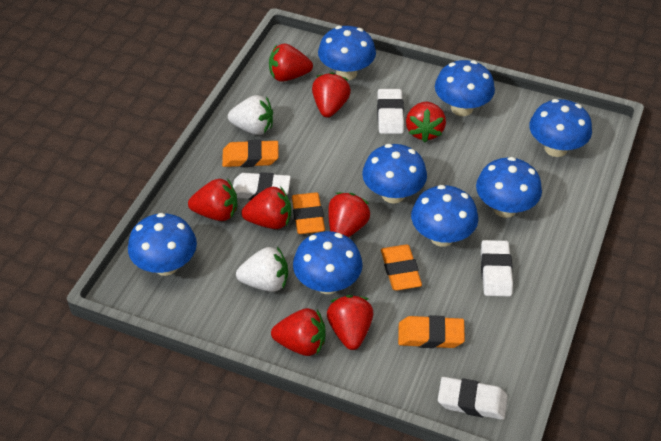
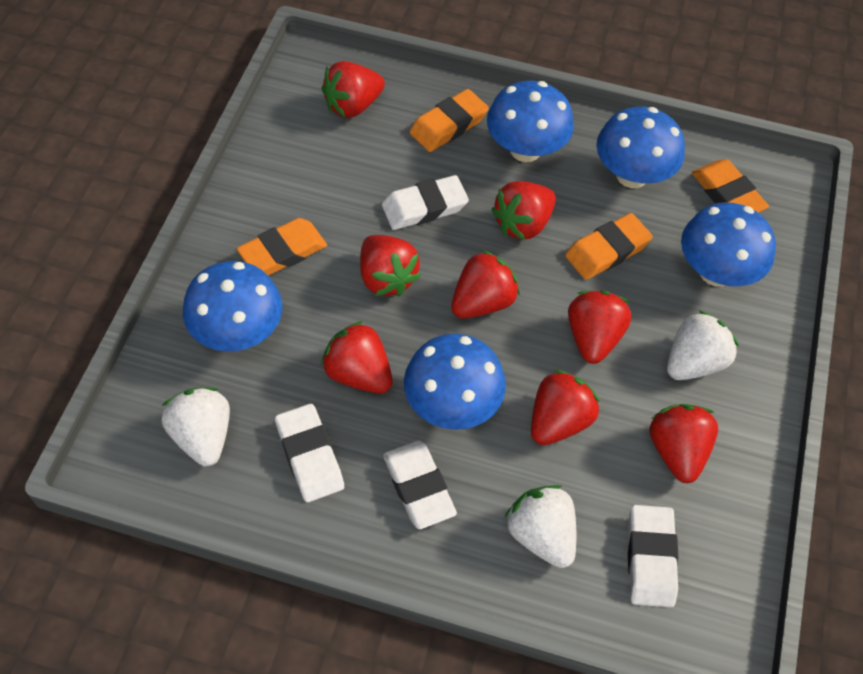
blue mushroom: 8 -> 5
white strawberry: 2 -> 3

